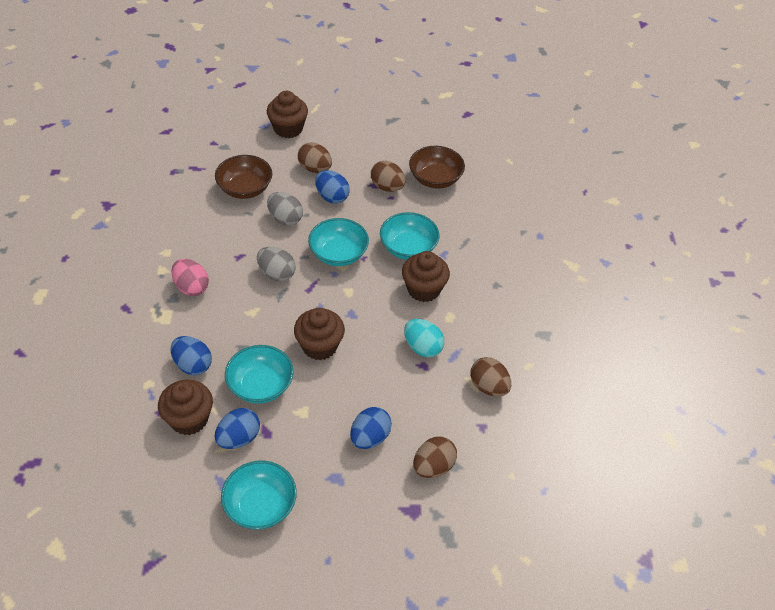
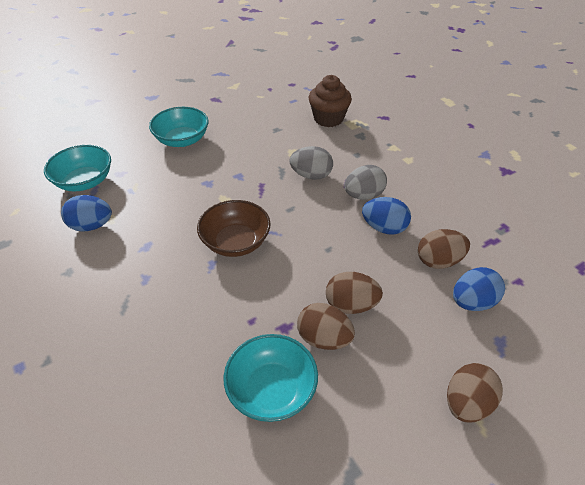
blue egg: 4 -> 3
brown bowl: 2 -> 1
brown cupcake: 4 -> 1
pink egg: 1 -> 0
turquoise bowl: 4 -> 3
turquoise egg: 1 -> 0

